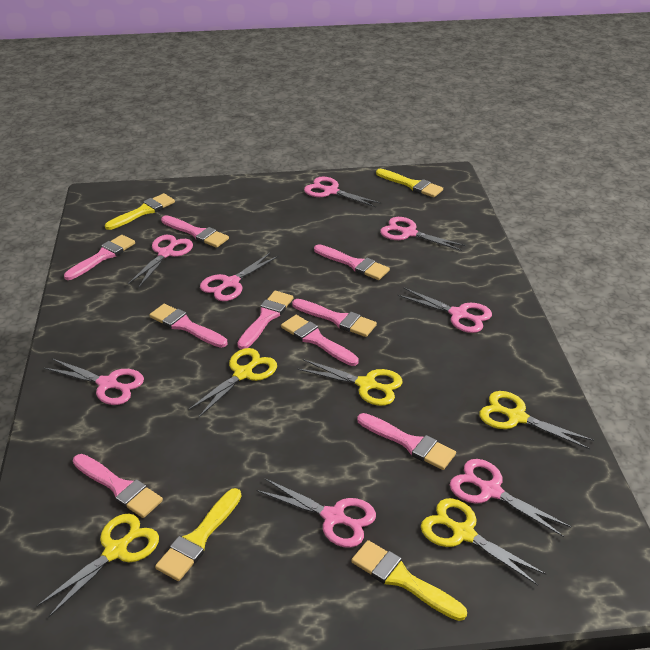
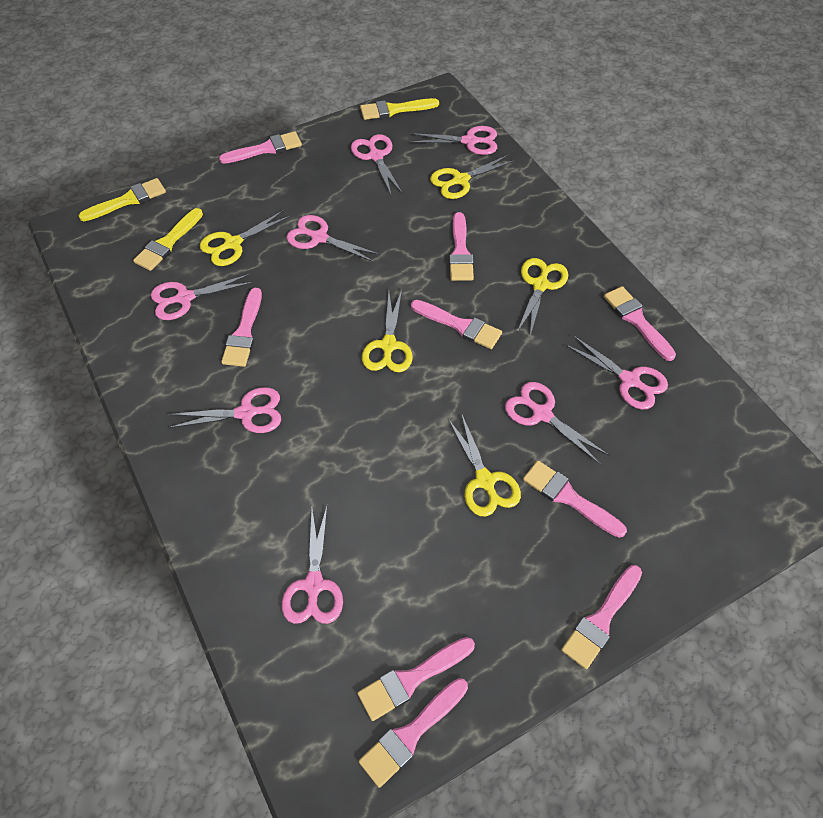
yellow brush: 4 -> 3

